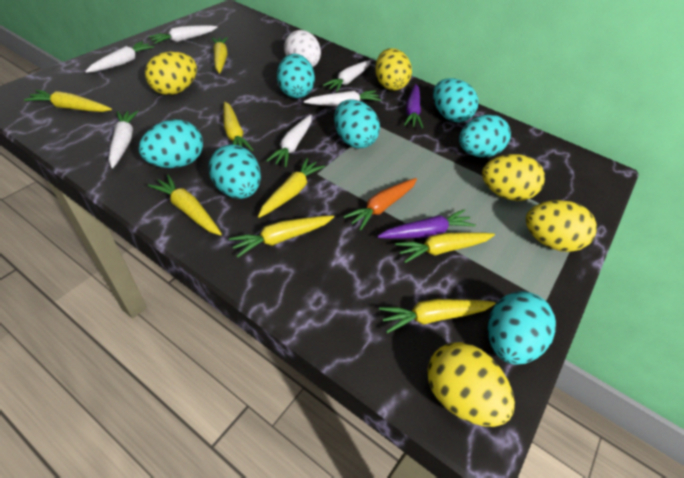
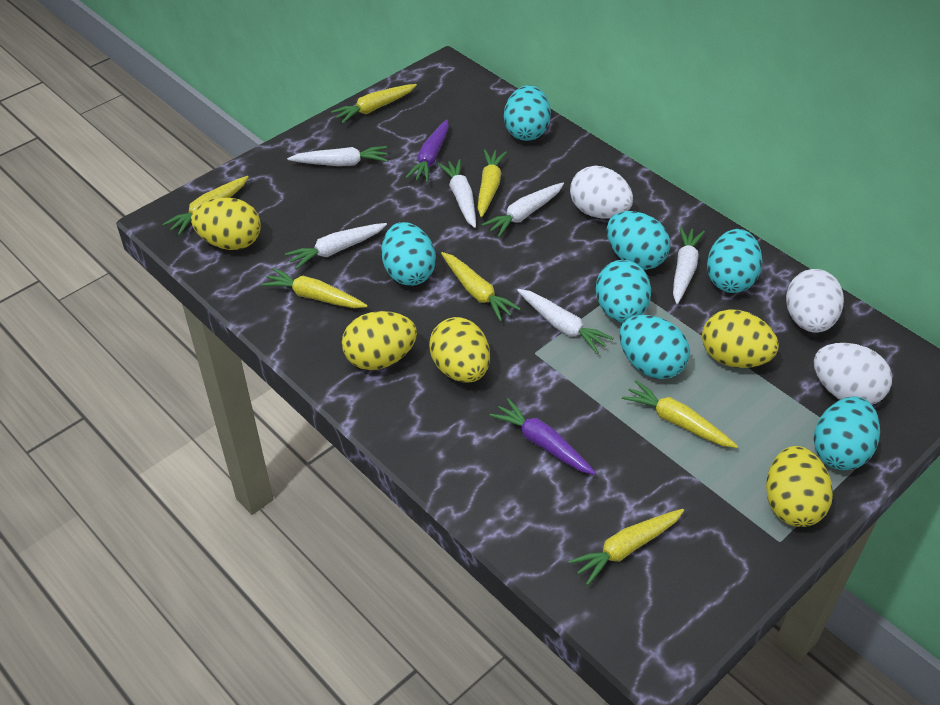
orange carrot: 1 -> 0
white egg: 1 -> 3
yellow carrot: 8 -> 7

